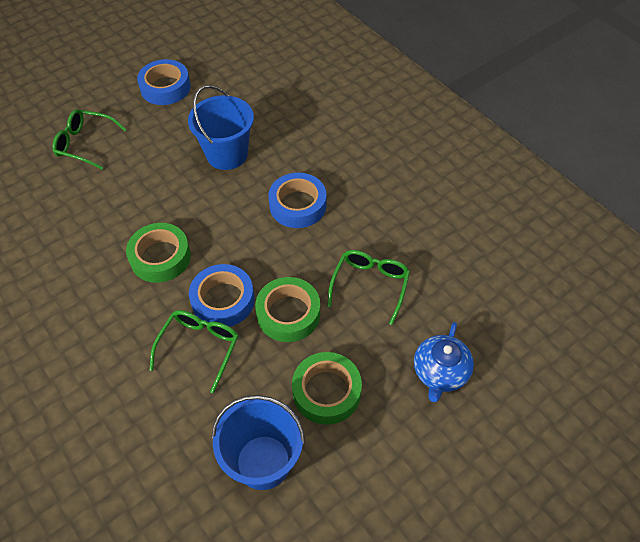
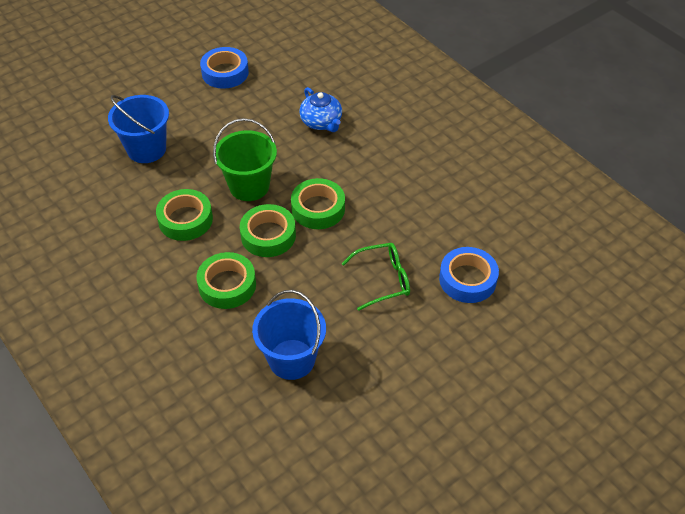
blue tape: 3 -> 2
green bucket: 0 -> 1
green glasses: 3 -> 1
green tape: 3 -> 4

